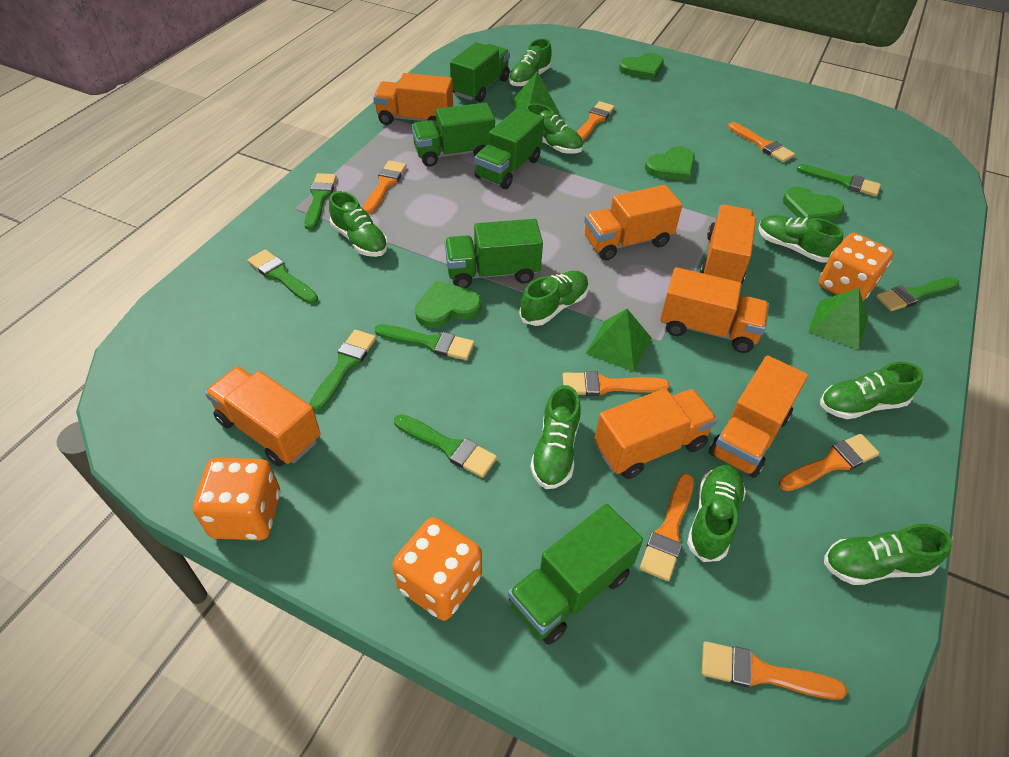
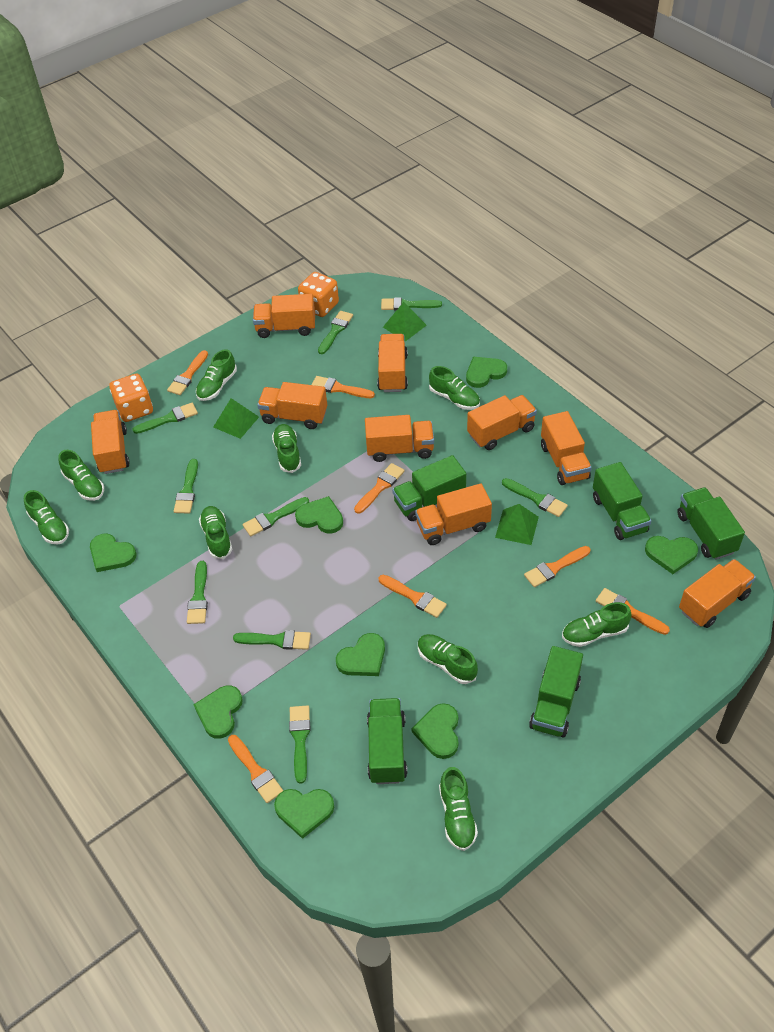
green brush: 7 -> 9
green heart: 4 -> 8
orange dice: 3 -> 2
orange truck: 7 -> 9

